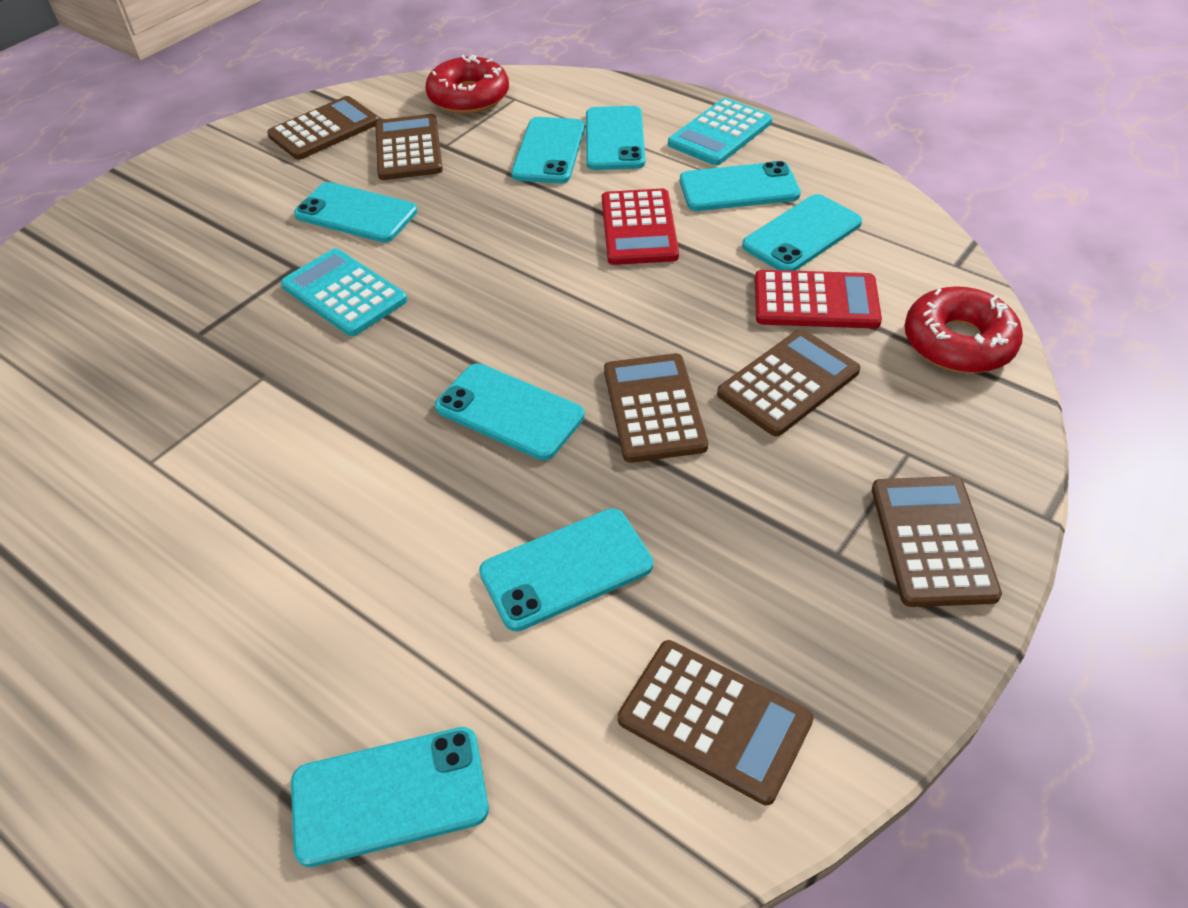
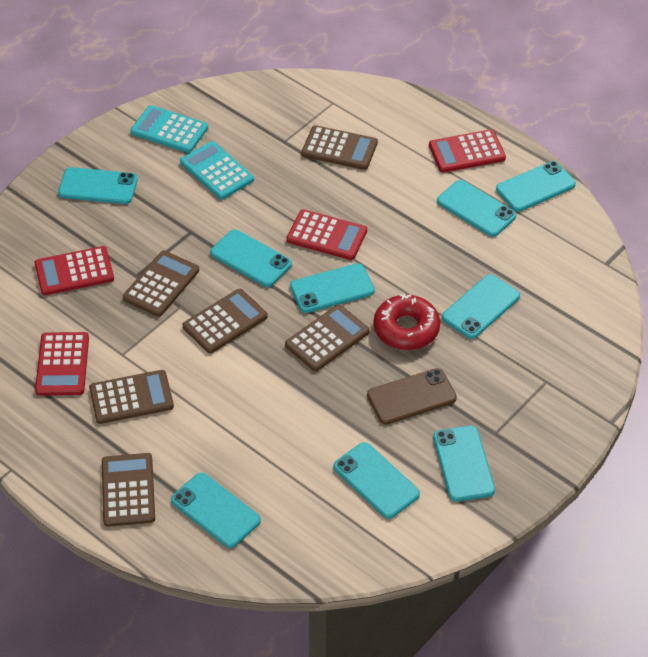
brown phone: 0 -> 1
red calculator: 2 -> 4
red donut: 2 -> 1
turquoise phone: 8 -> 9

